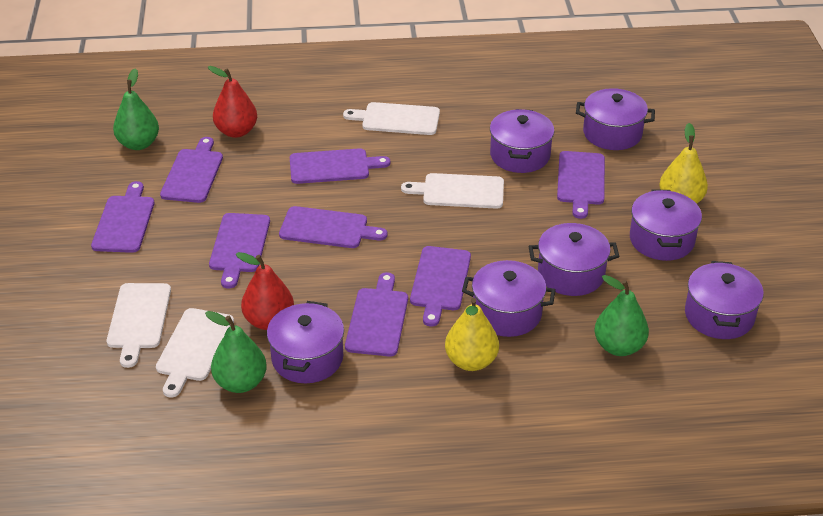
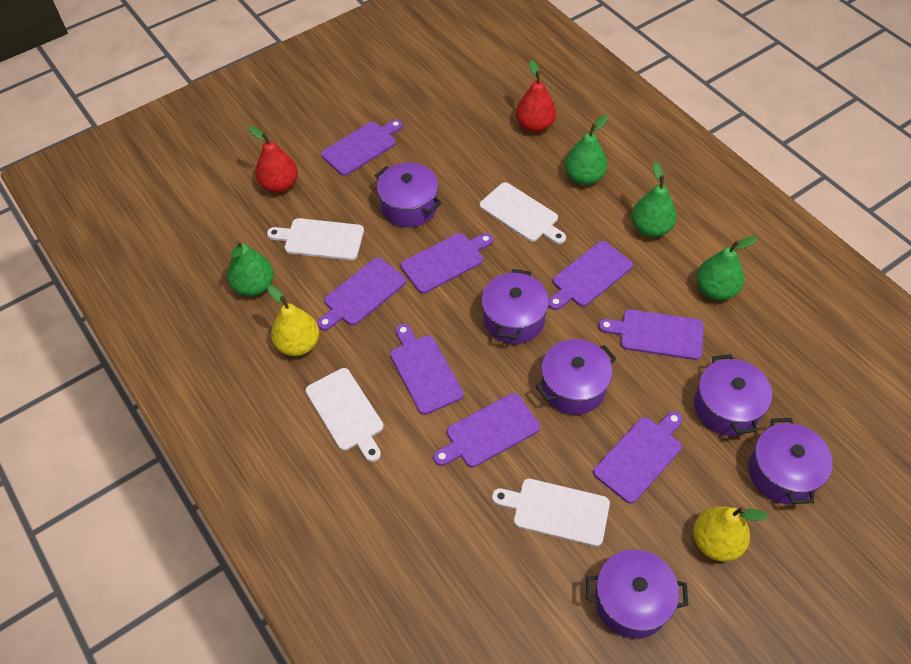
green pear: 3 -> 4
purple pot: 7 -> 6

